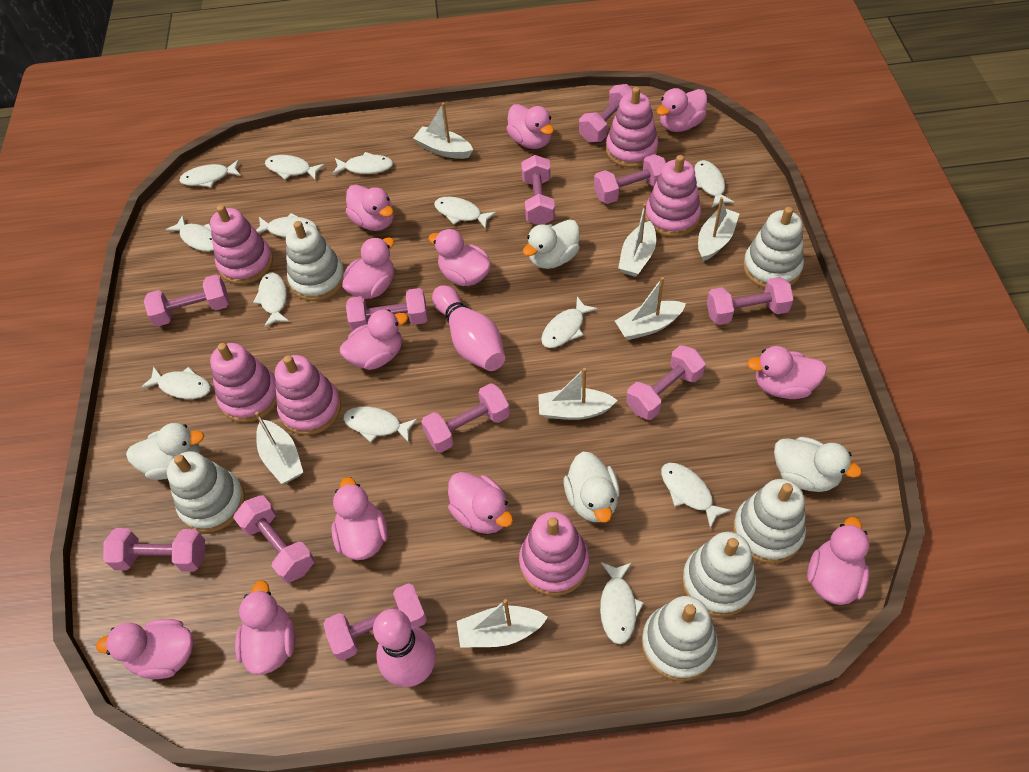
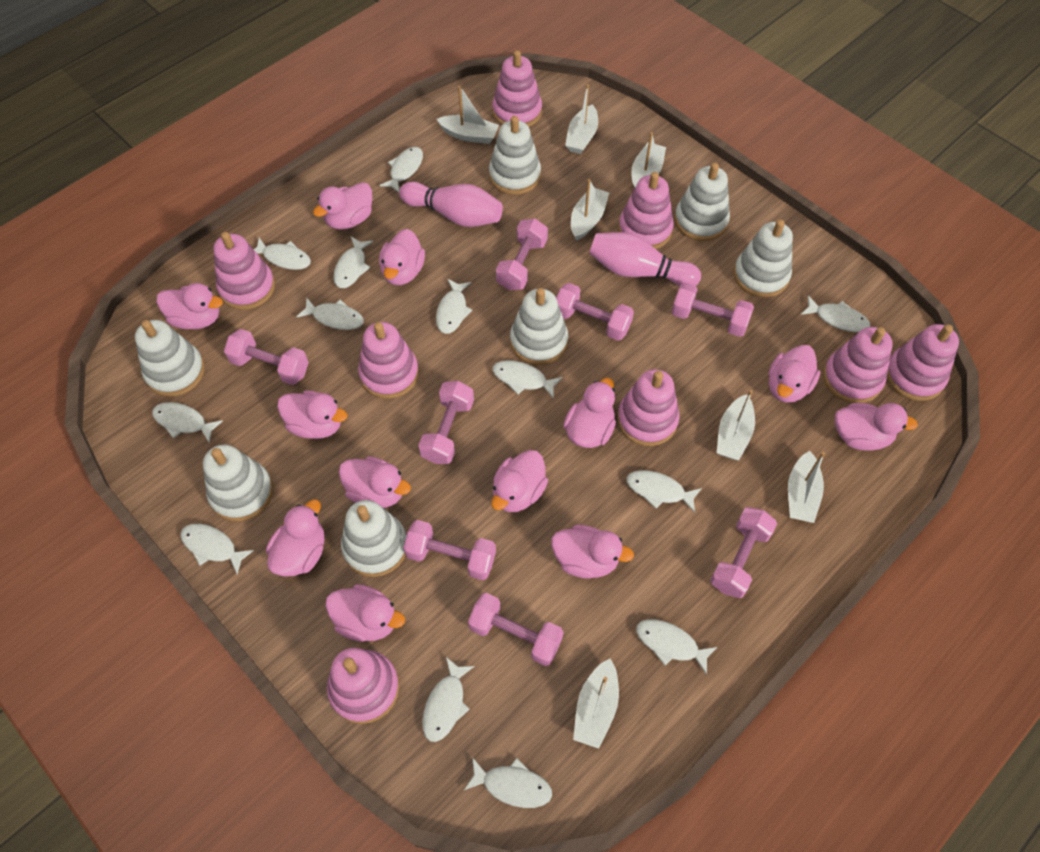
pink dumbbell: 11 -> 8
pink stacking toy: 6 -> 8
white duck: 4 -> 0
white stacking toy: 6 -> 7

